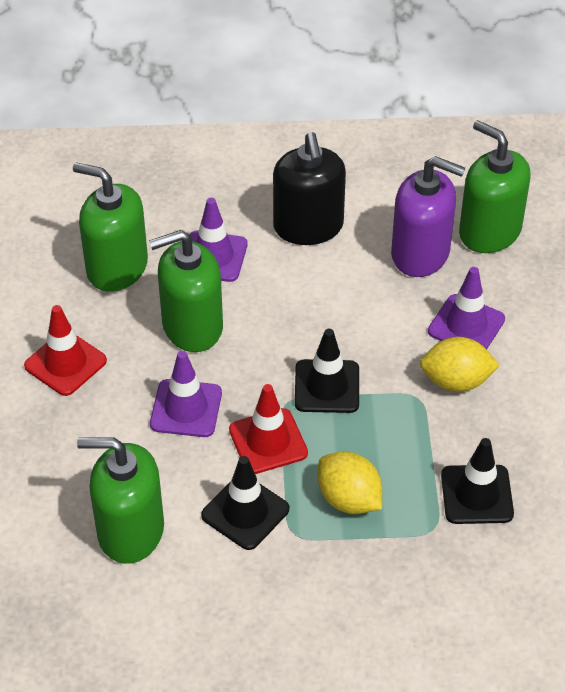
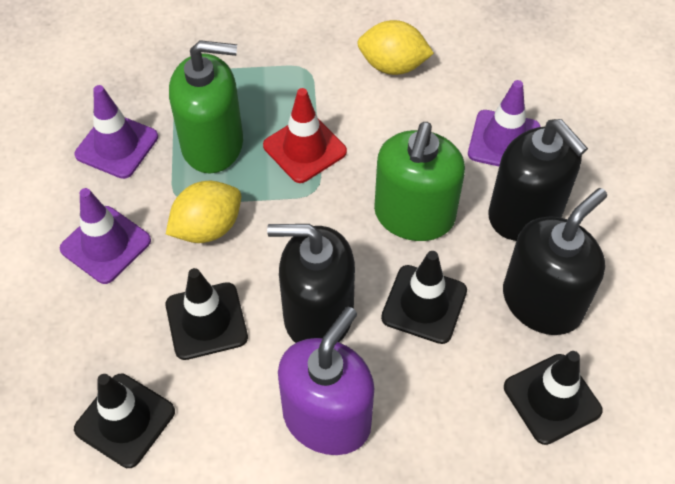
black soap dispenser: 1 -> 3
black traffic cone: 3 -> 4
green soap dispenser: 4 -> 2
red traffic cone: 2 -> 1

